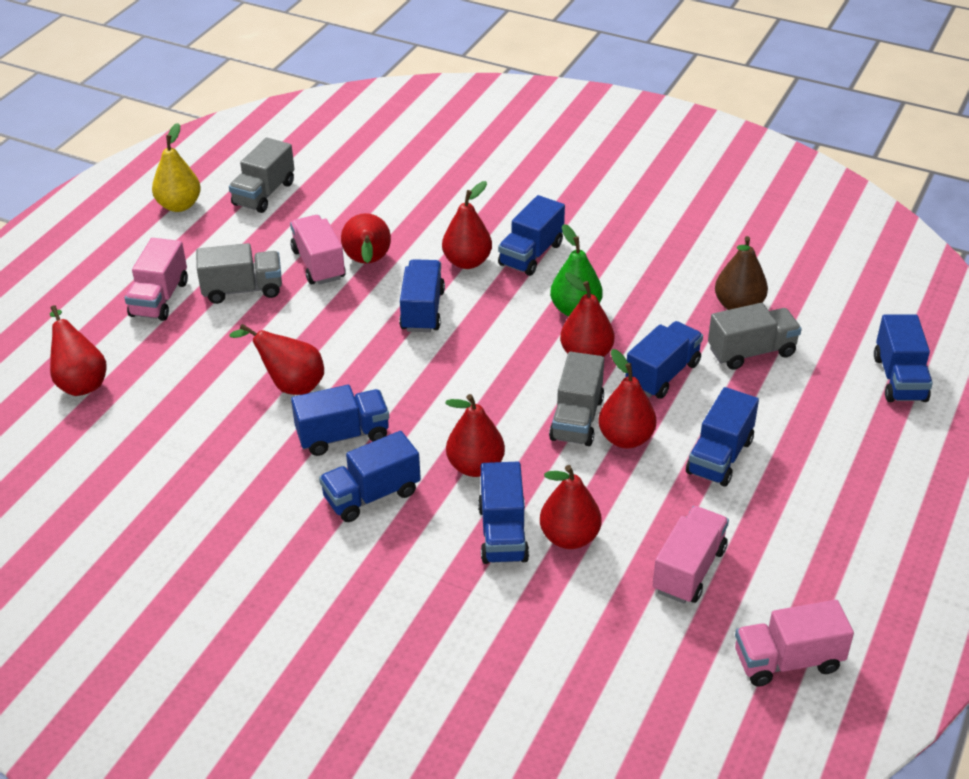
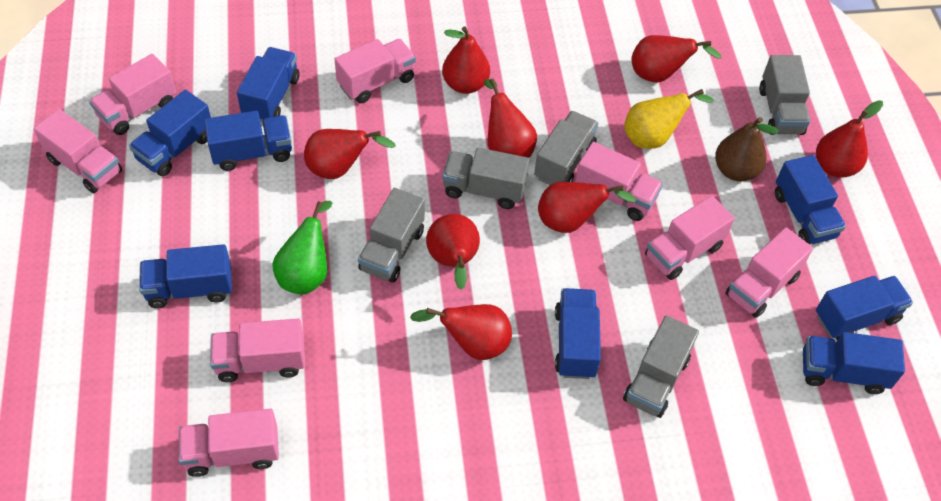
grey truck: 4 -> 5
pink truck: 4 -> 8

